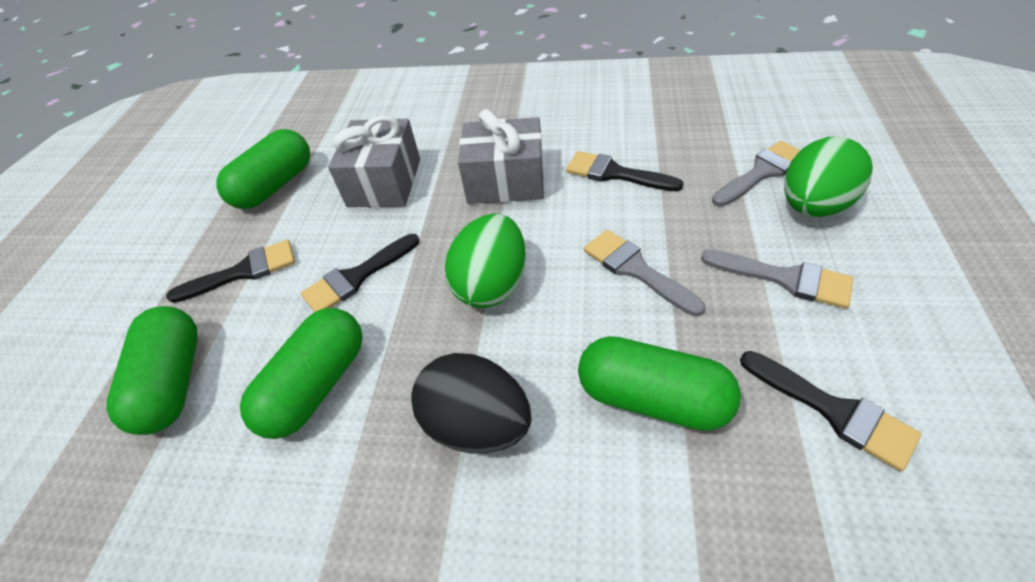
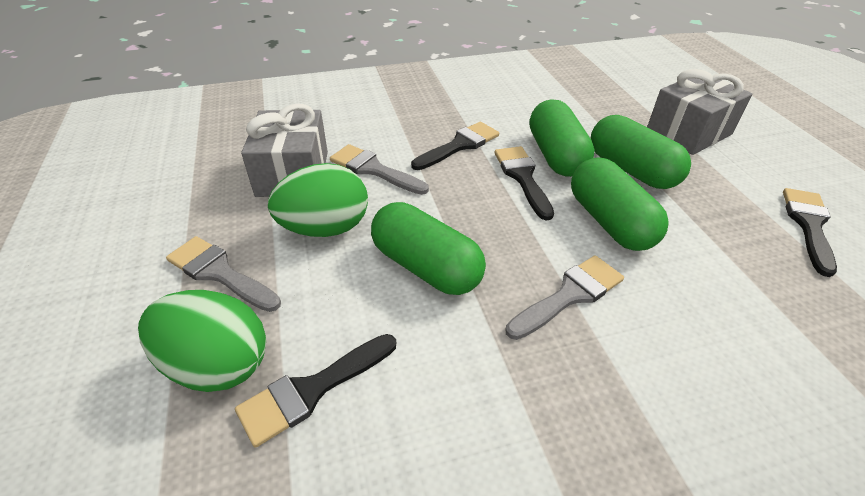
black egg: 1 -> 0

